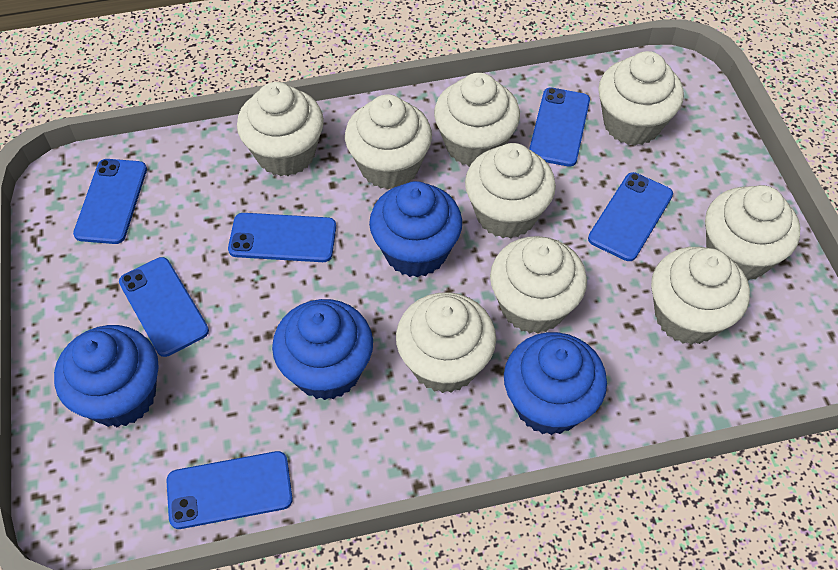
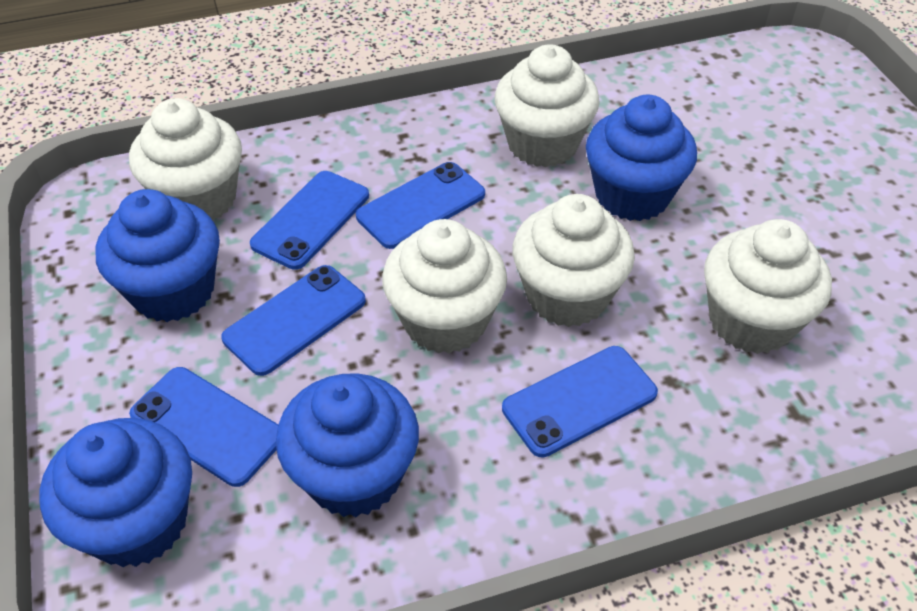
blue phone: 6 -> 5
white cupcake: 9 -> 5

